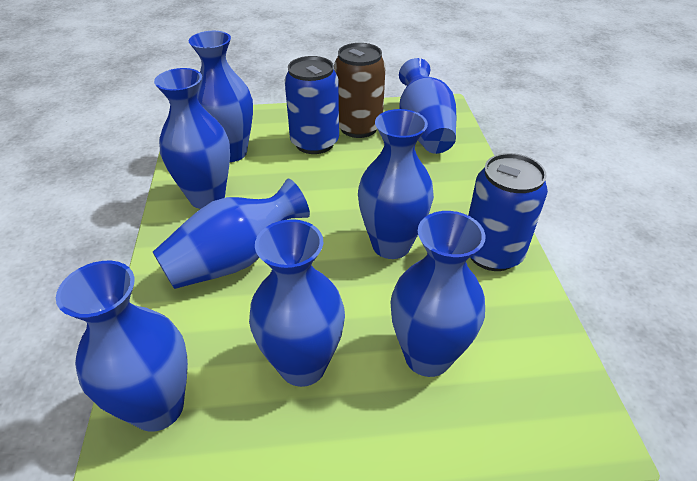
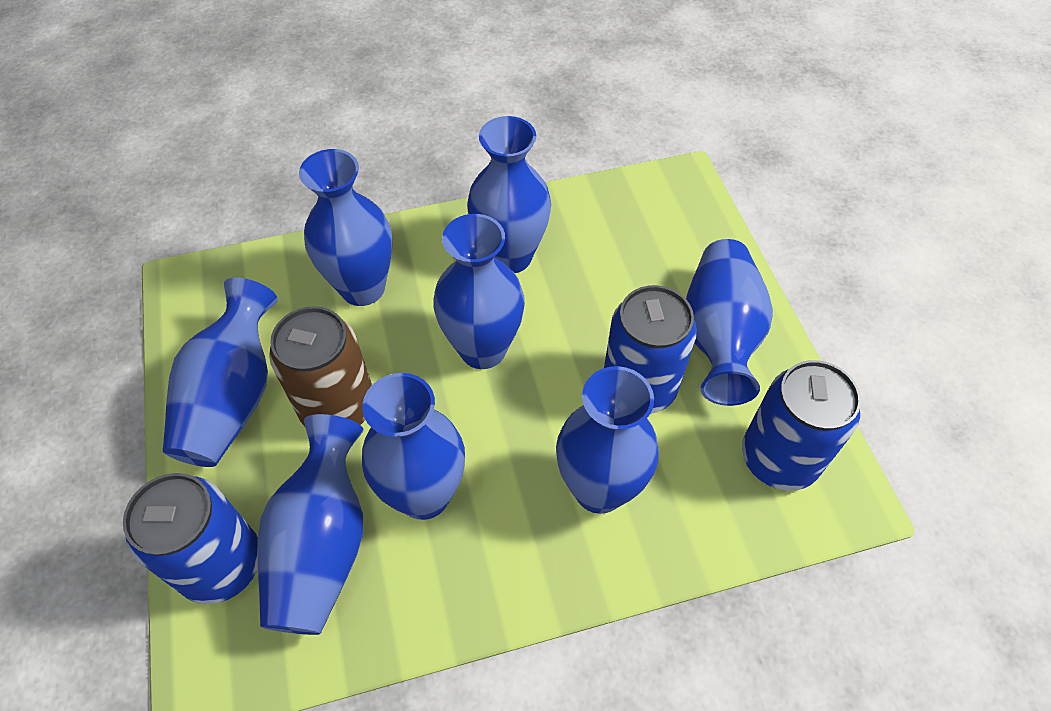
blue can: 2 -> 3

